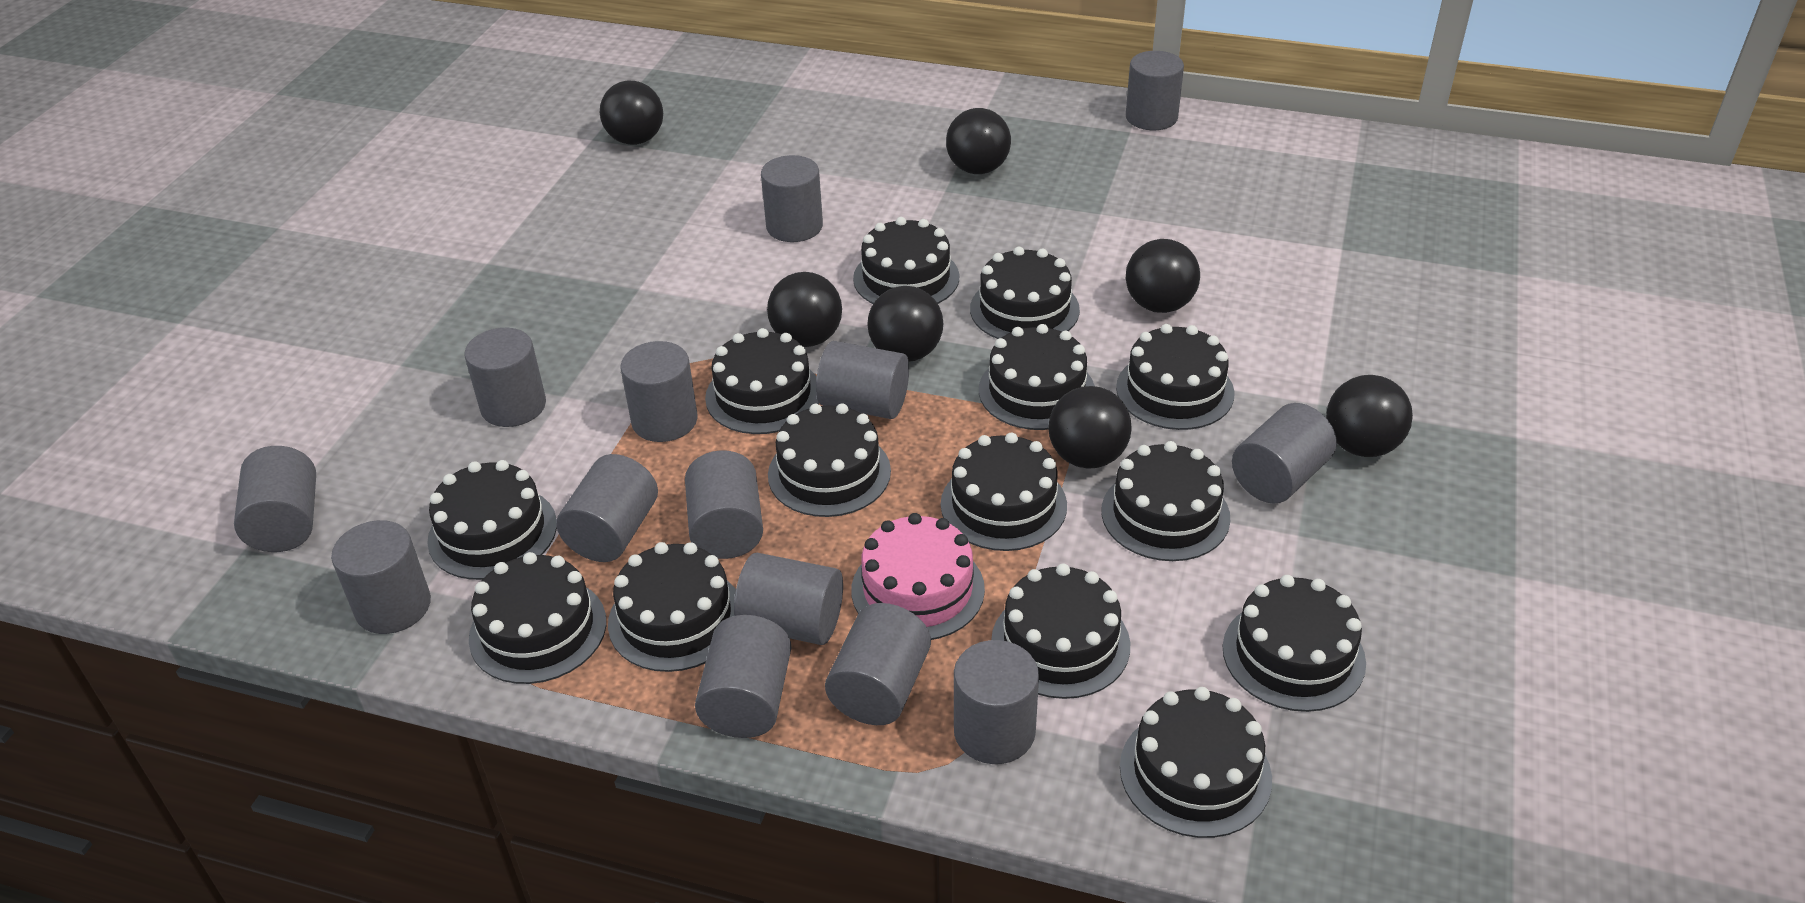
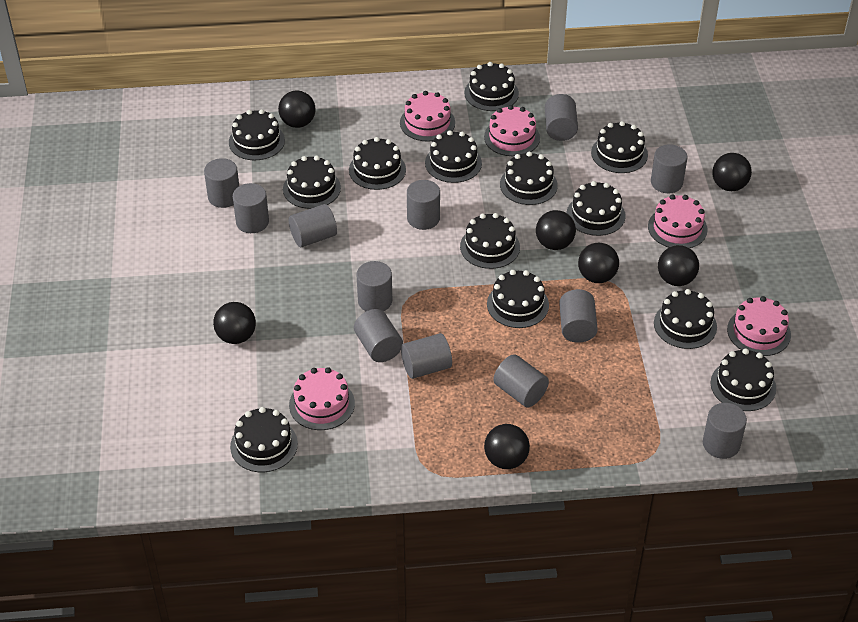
black cake: 14 -> 13
grey cylinder: 14 -> 12
pink cake: 1 -> 5

